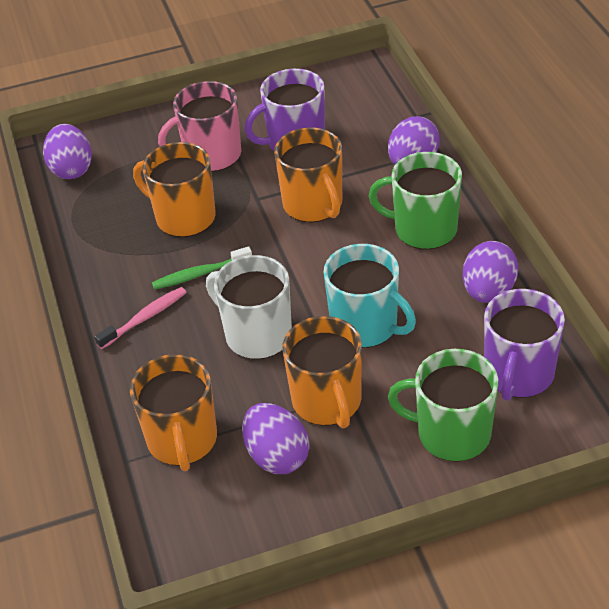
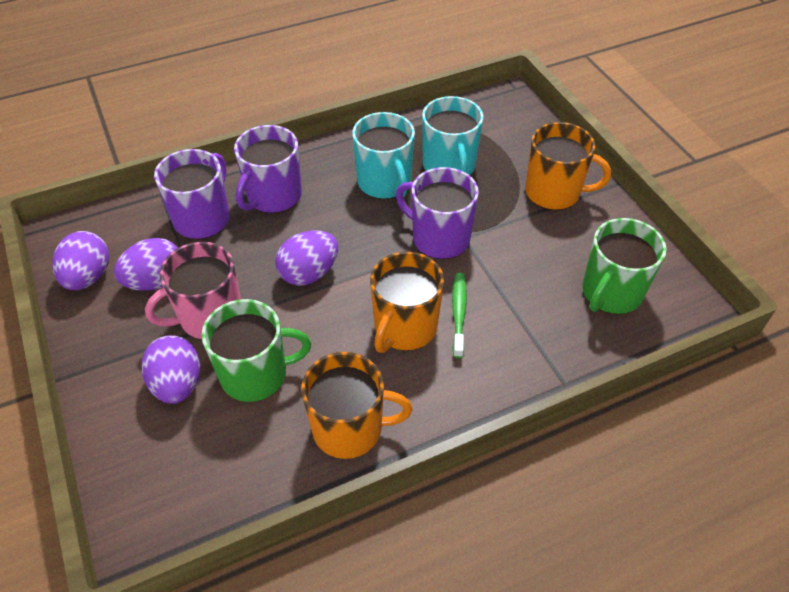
orange mug: 4 -> 3
pink toothbrush: 1 -> 0
purple mug: 2 -> 3
turquoise mug: 1 -> 2
white mug: 1 -> 0

